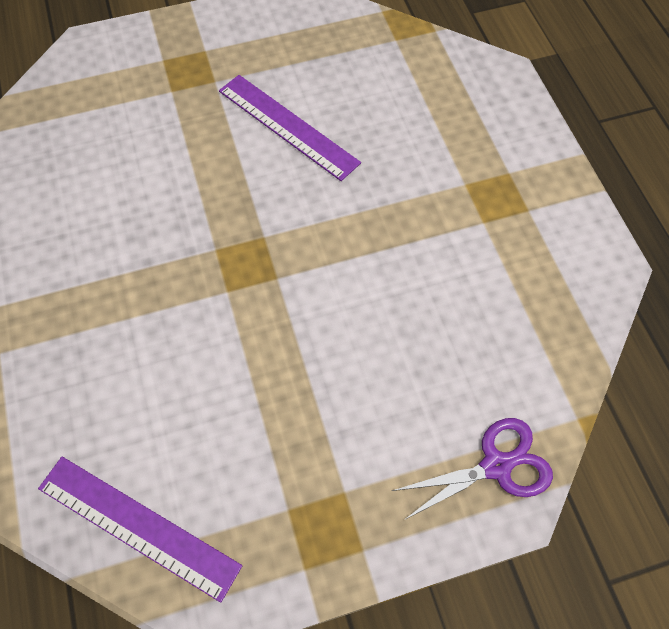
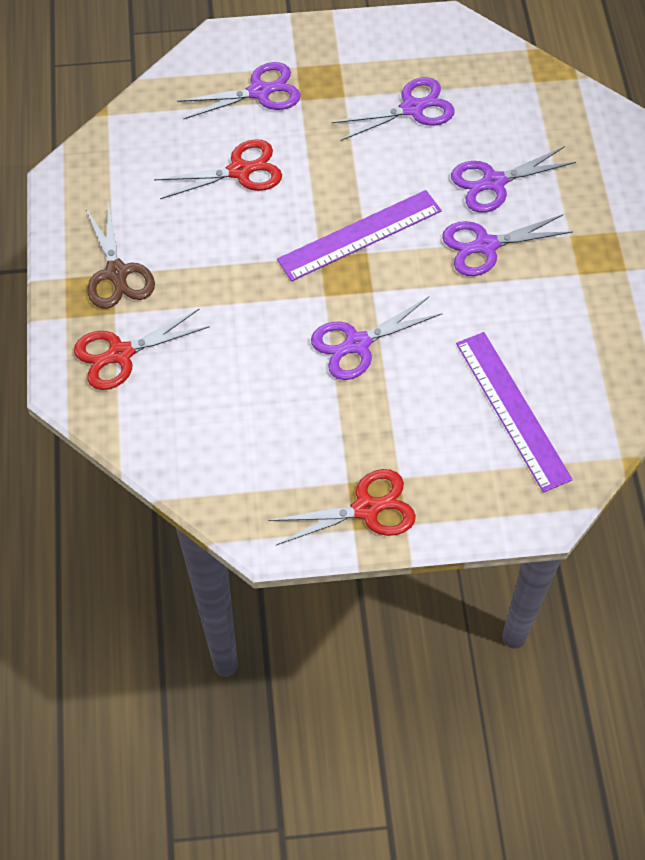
brown scissors: 0 -> 1
purple scissors: 1 -> 5
red scissors: 0 -> 3

